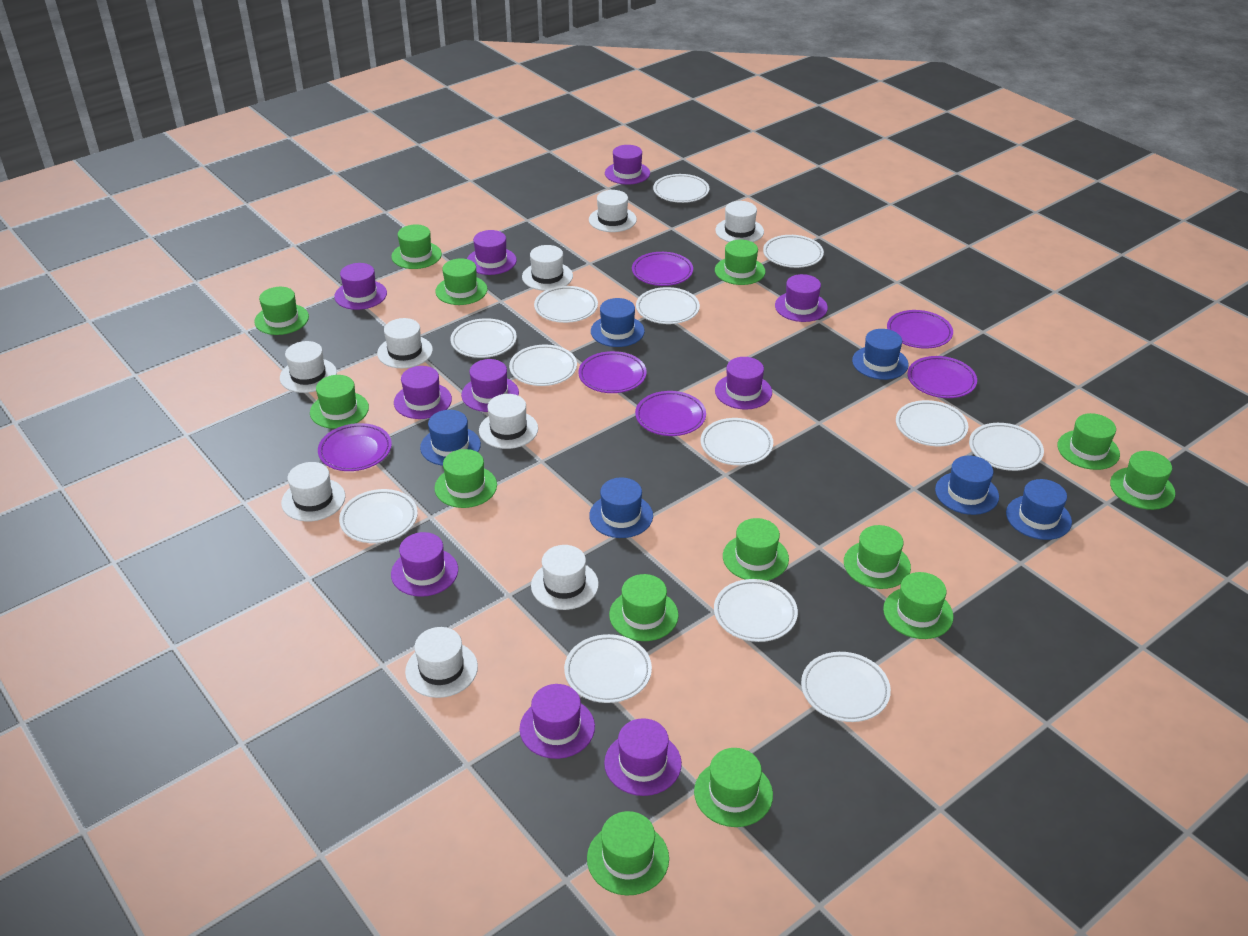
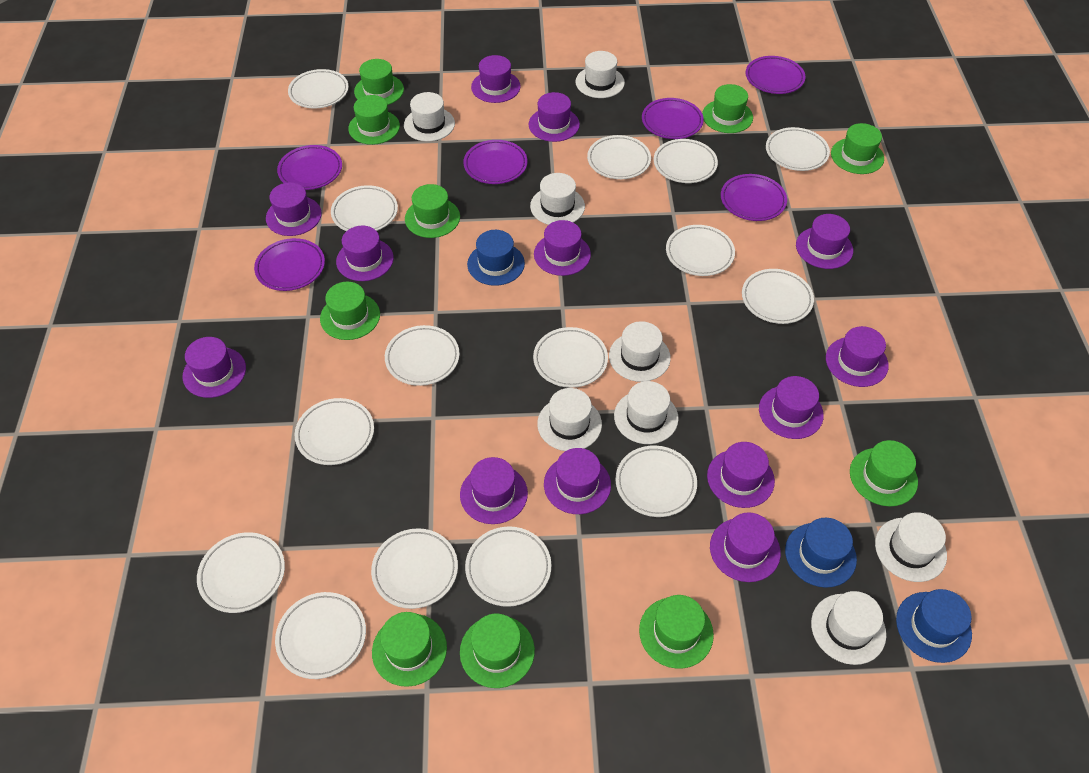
blue hat: 6 -> 3
green hat: 14 -> 10
purple hat: 10 -> 13
white hat: 9 -> 8
white plate: 13 -> 15

